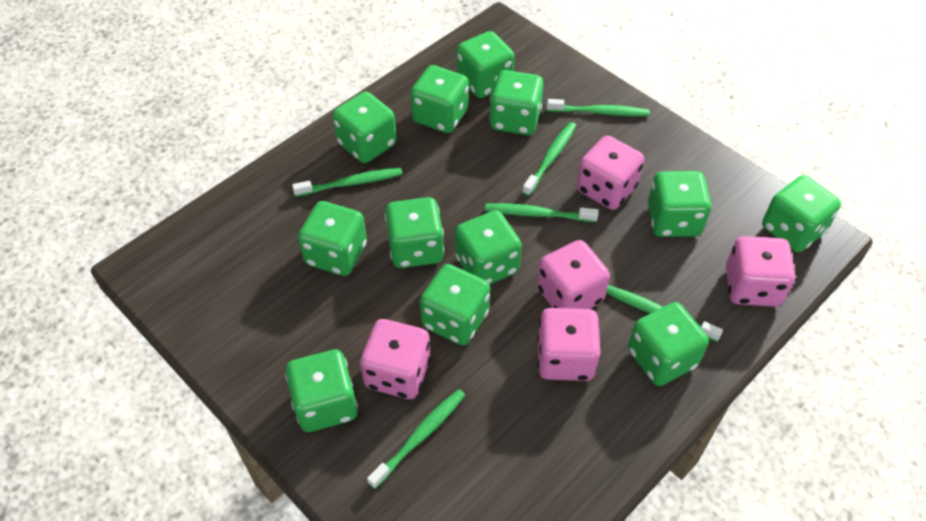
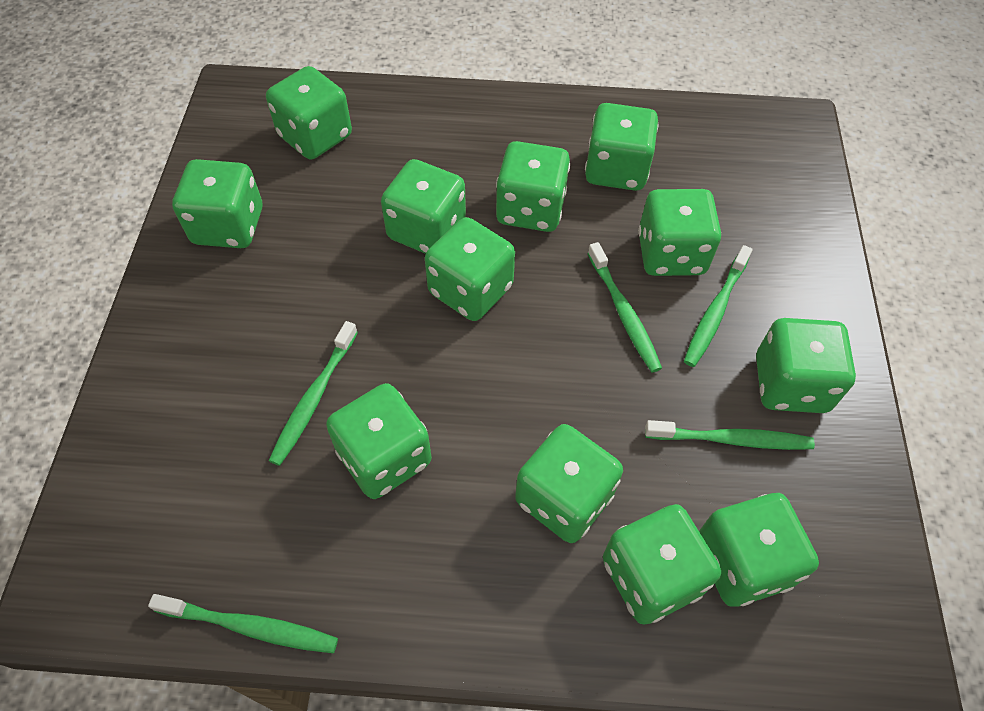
green toothbrush: 6 -> 5
pink dice: 5 -> 0

